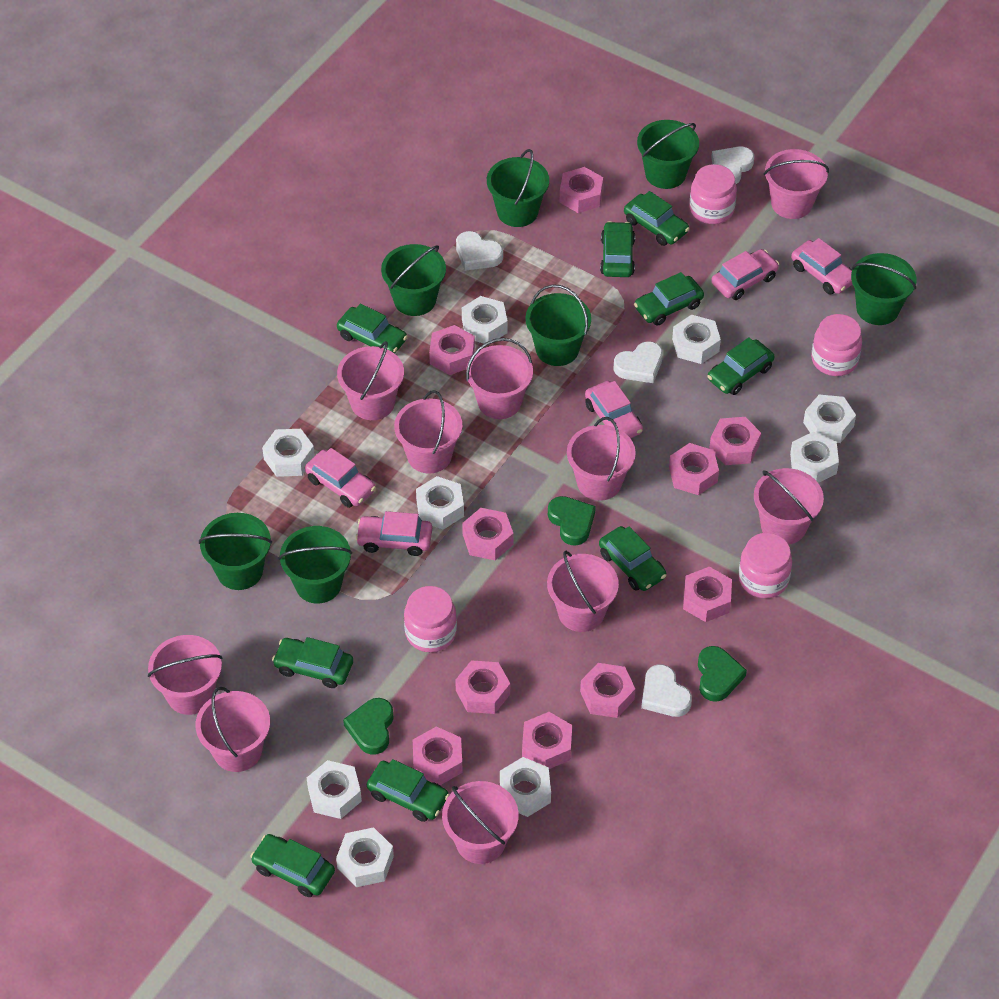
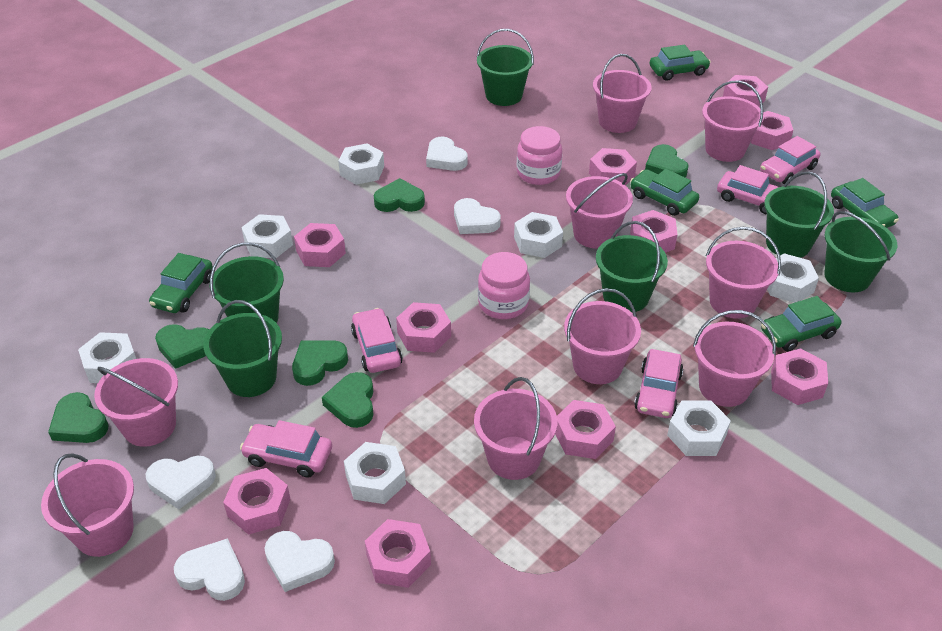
green bucket: 7 -> 6
green car: 9 -> 5
green heart: 3 -> 6
pink bucket: 10 -> 9
pink jar: 4 -> 2
white heart: 4 -> 5
white nut: 9 -> 7

